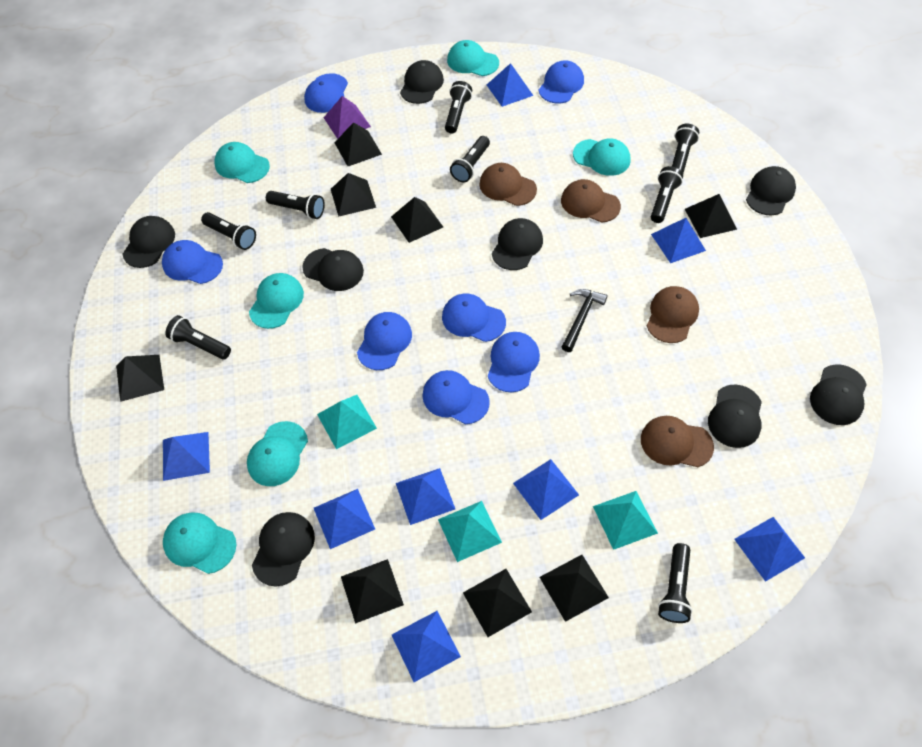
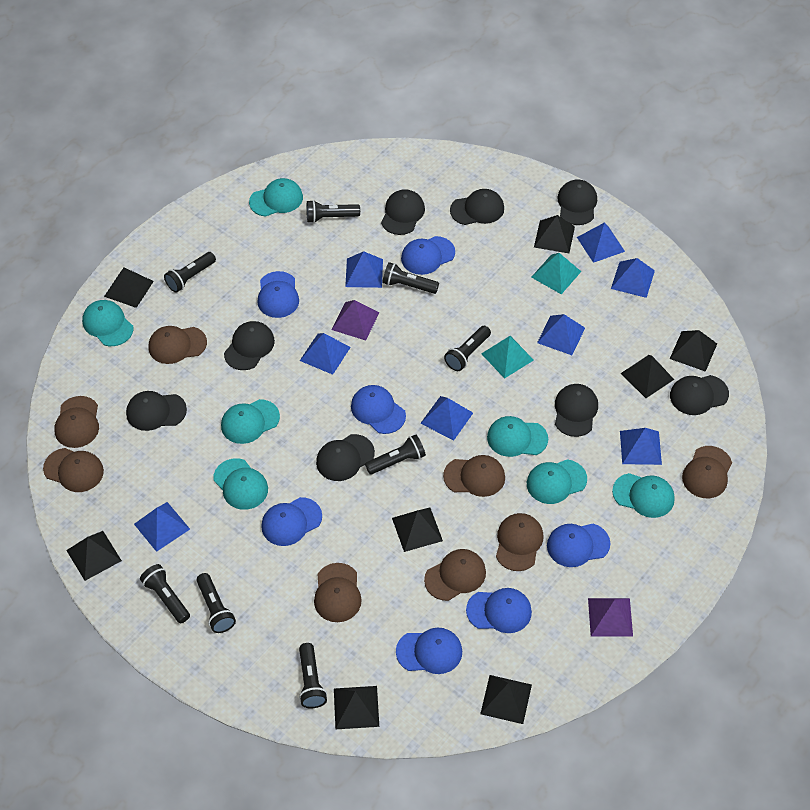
black hammer: 1 -> 0
brown cap: 4 -> 8
purple pyramid: 1 -> 2
turquoise cap: 6 -> 7
turquoise pyramid: 3 -> 2

